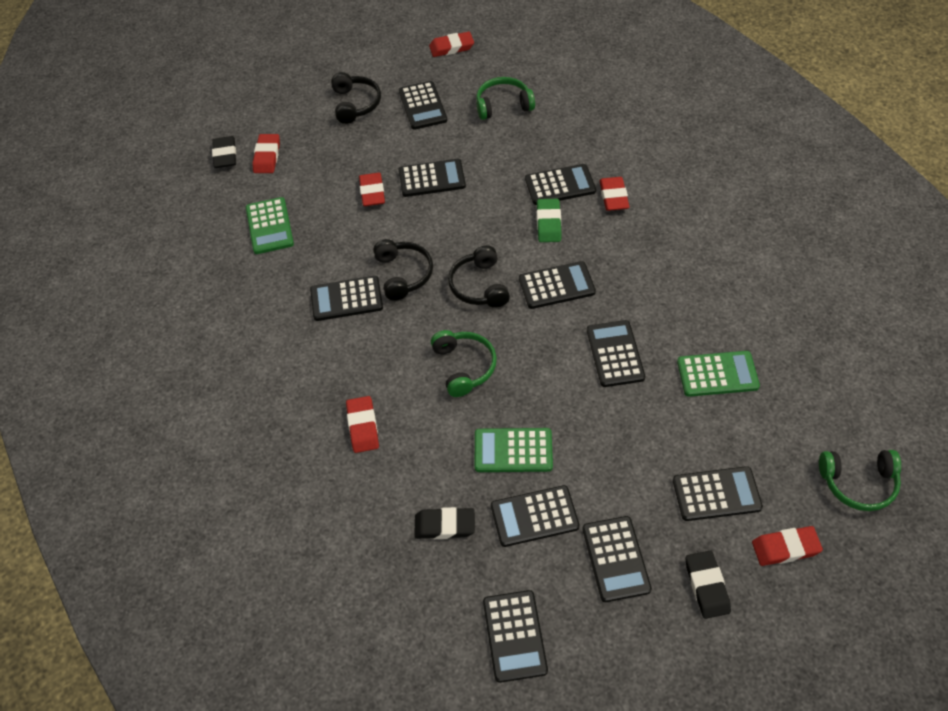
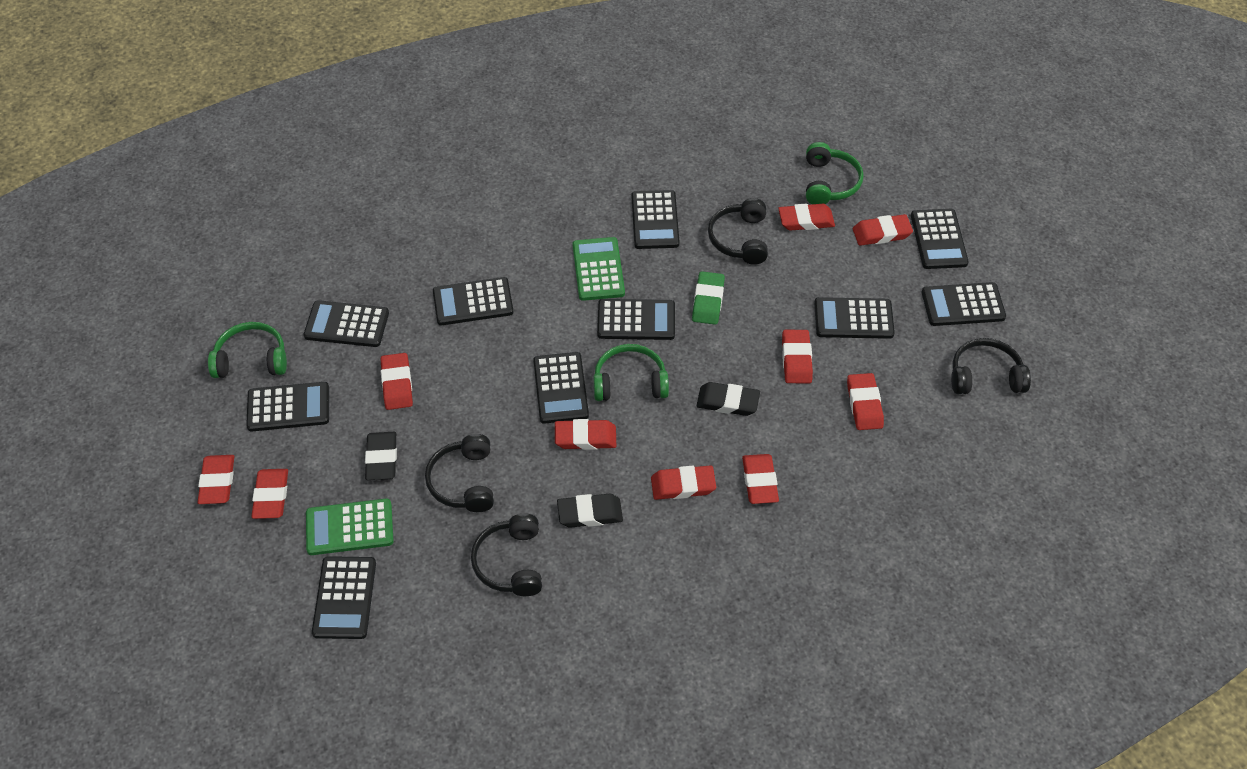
black headphones: 3 -> 4
green calculator: 3 -> 2
red eraser: 6 -> 10

